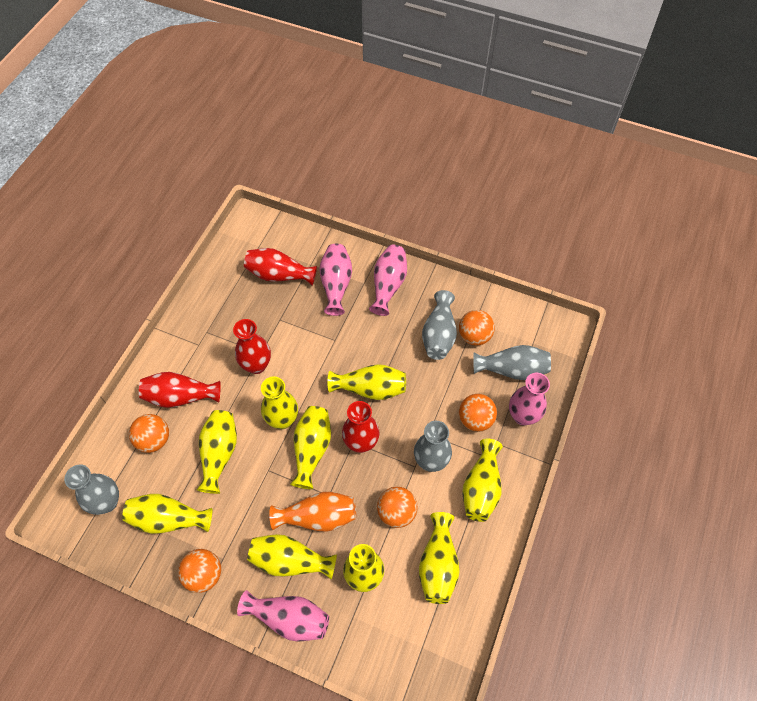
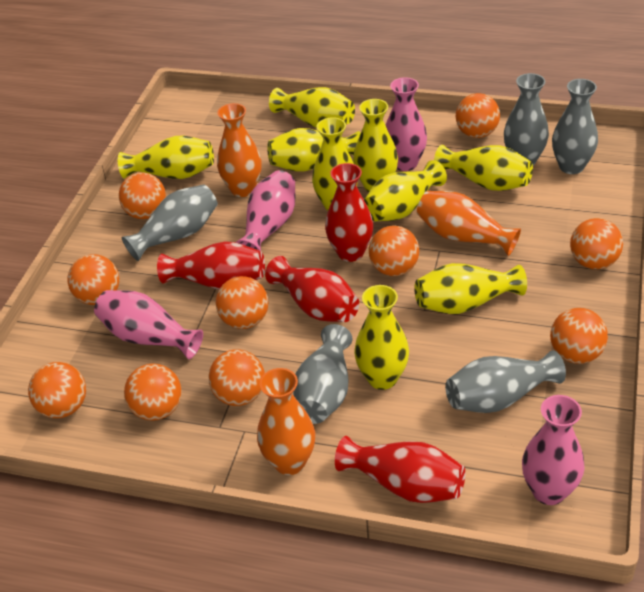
grey vase: 4 -> 5
orange ball: 5 -> 10
orange vase: 1 -> 3

